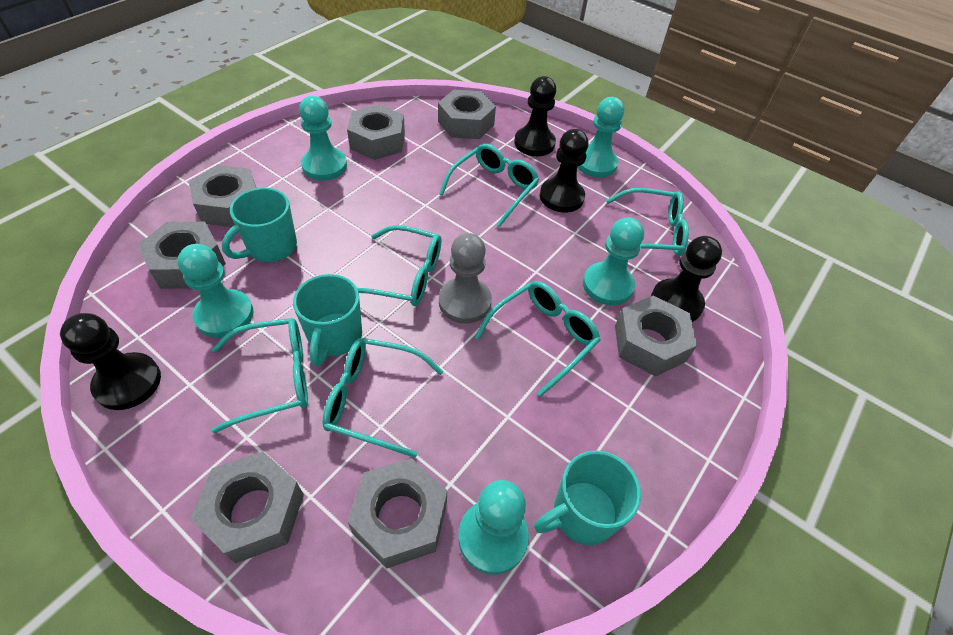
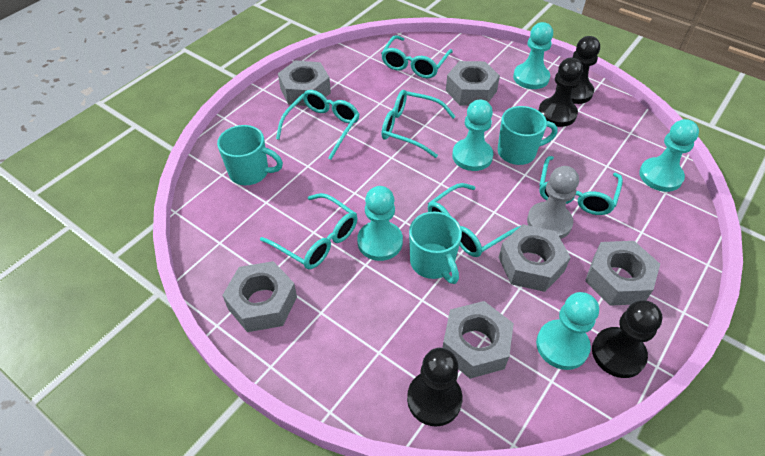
grey nut: 7 -> 6

